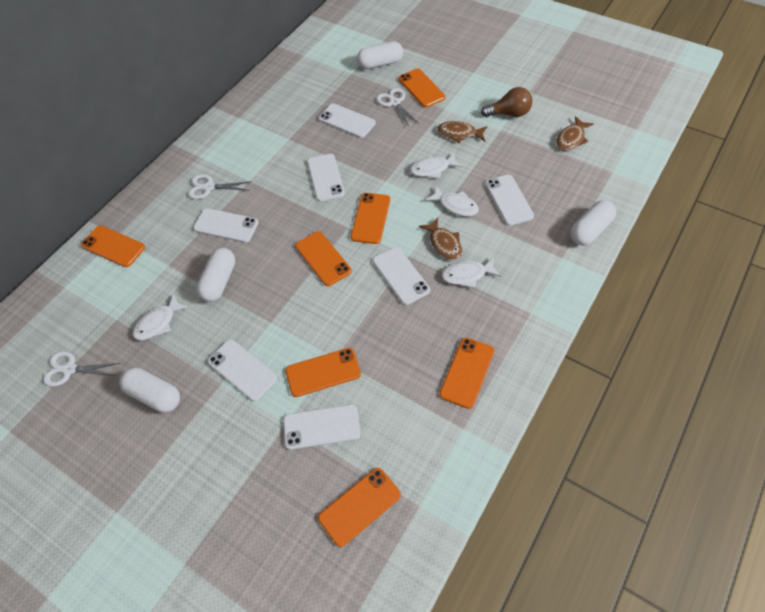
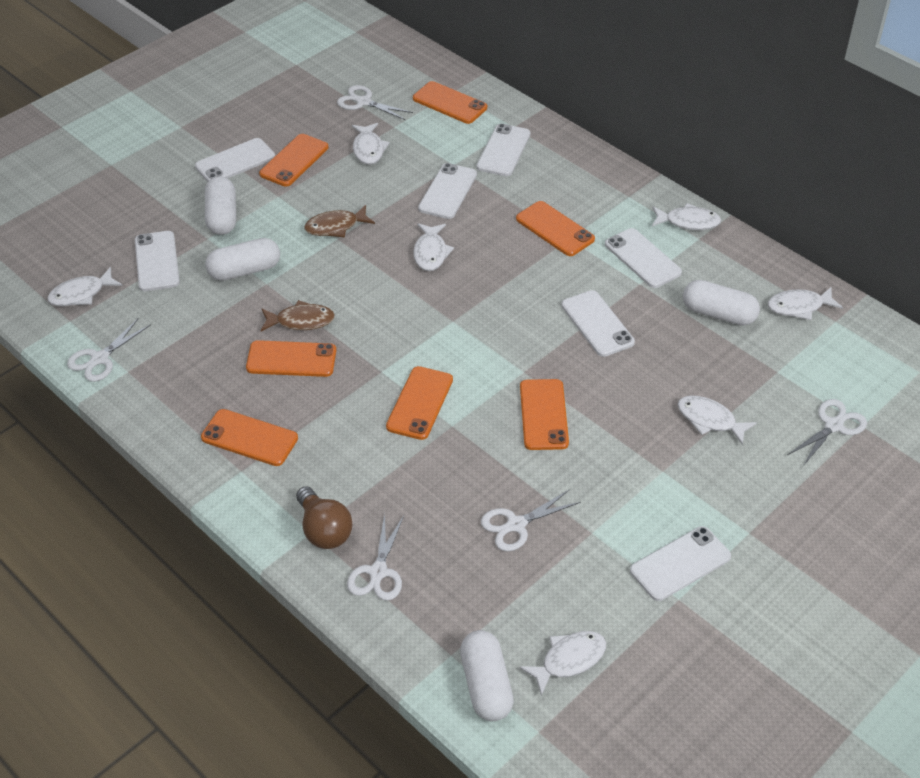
brown fish: 3 -> 2
white fish: 4 -> 7
white scissors: 3 -> 5

